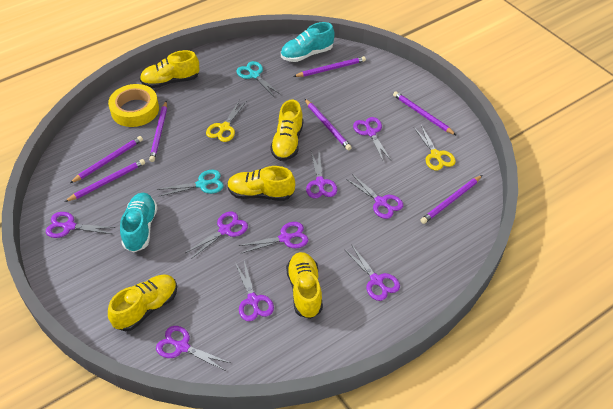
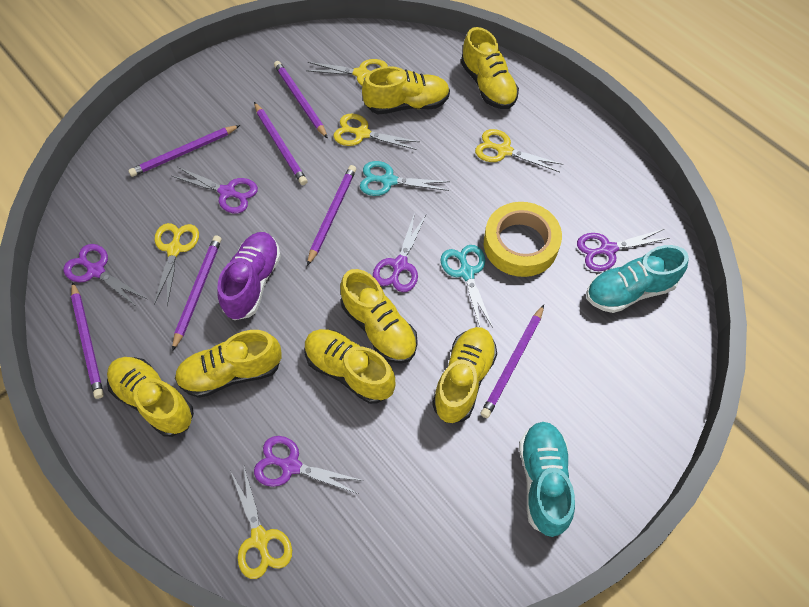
purple scissors: 9 -> 5
purple shoe: 0 -> 1
yellow scissors: 2 -> 5
yellow shoe: 5 -> 7

